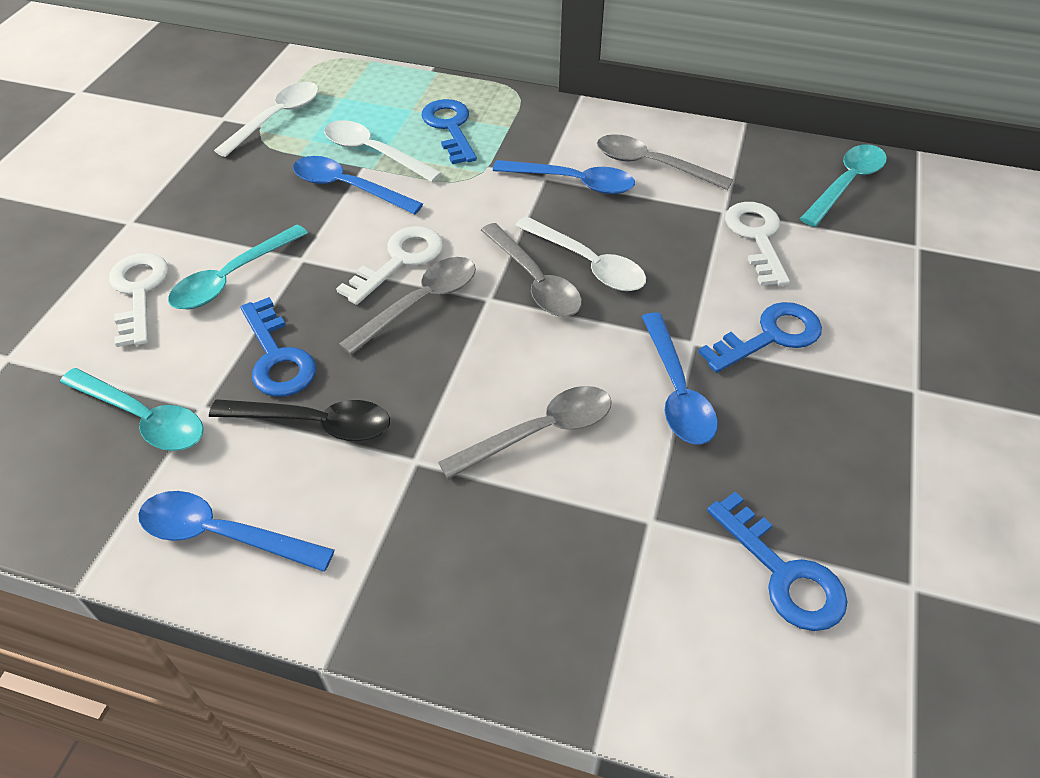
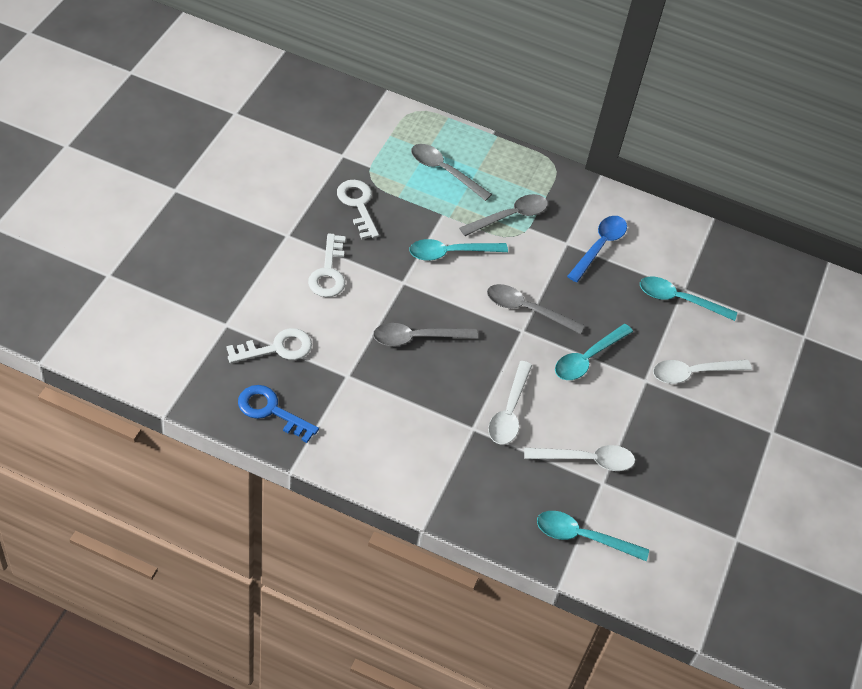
black spoon: 1 -> 0
blue key: 4 -> 1
blue spoon: 4 -> 1
turquoise spoon: 3 -> 4

